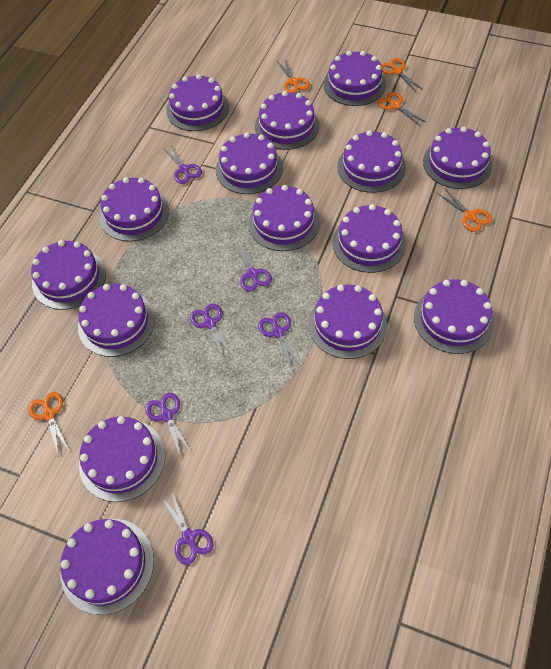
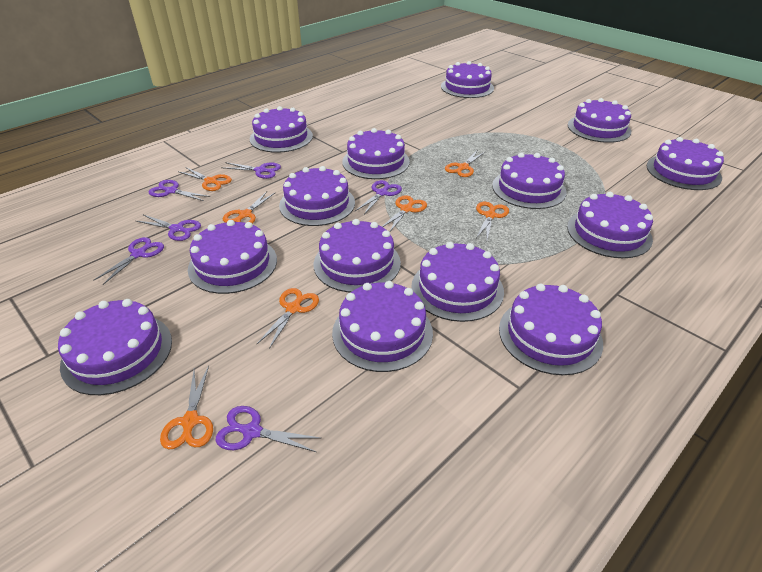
orange scissors: 5 -> 7
purple cake: 15 -> 14

